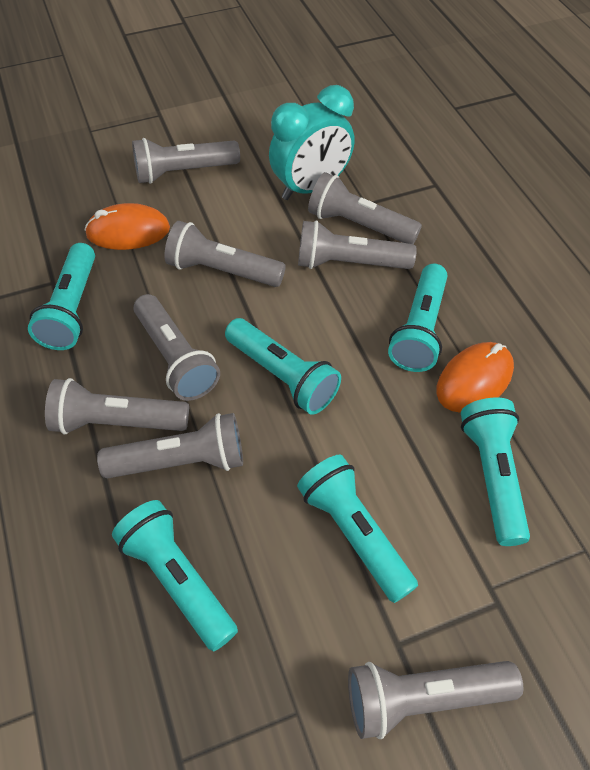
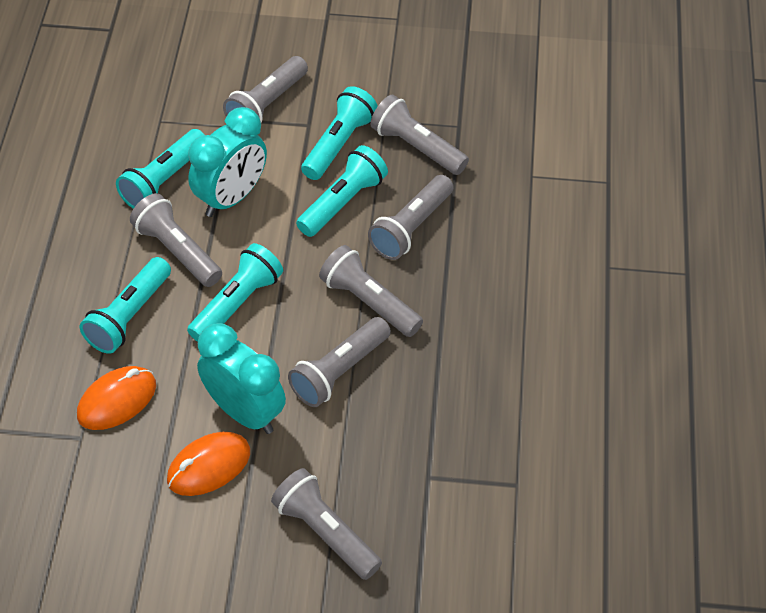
grey flashlight: 8 -> 7
turquoise clock: 1 -> 2
turquoise flashlight: 6 -> 5

